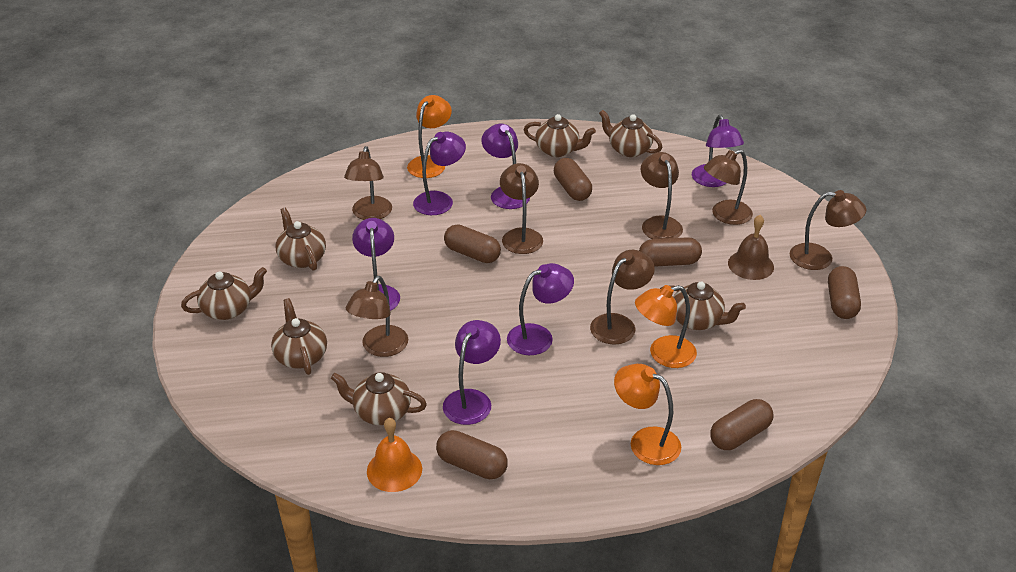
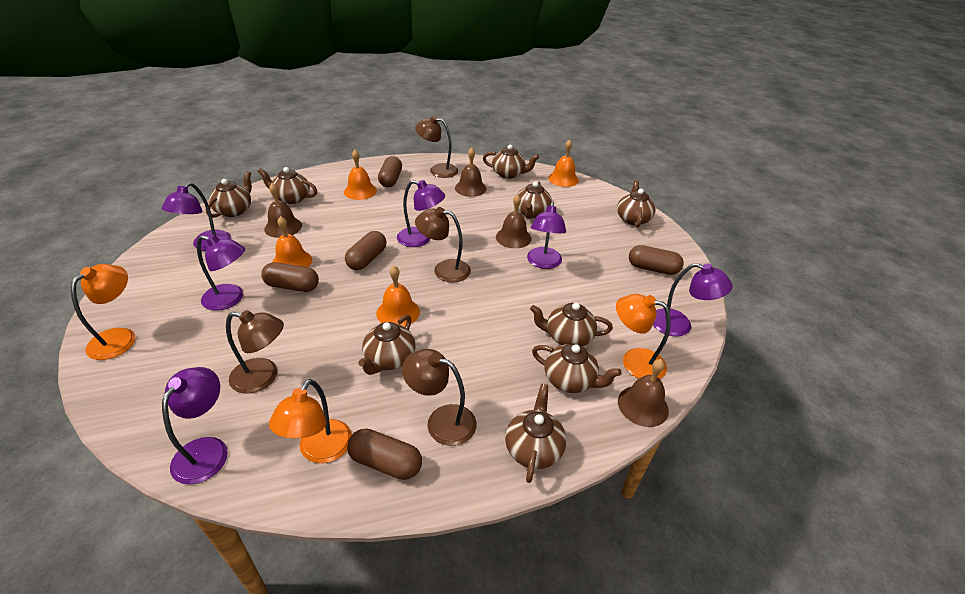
brown bell: 1 -> 4
brown capsule: 6 -> 5
brown lamp: 7 -> 4
brown teapot: 7 -> 9
orange bell: 1 -> 4

